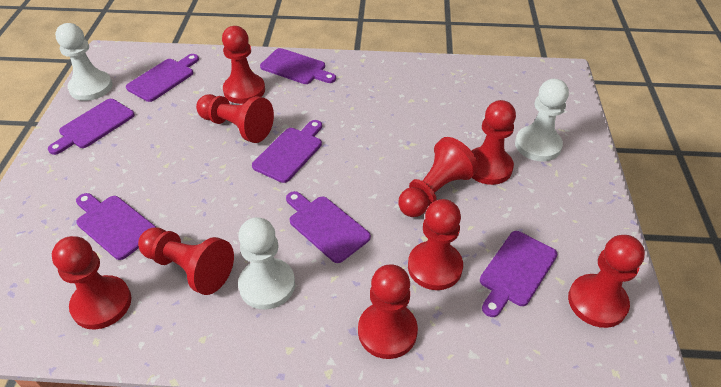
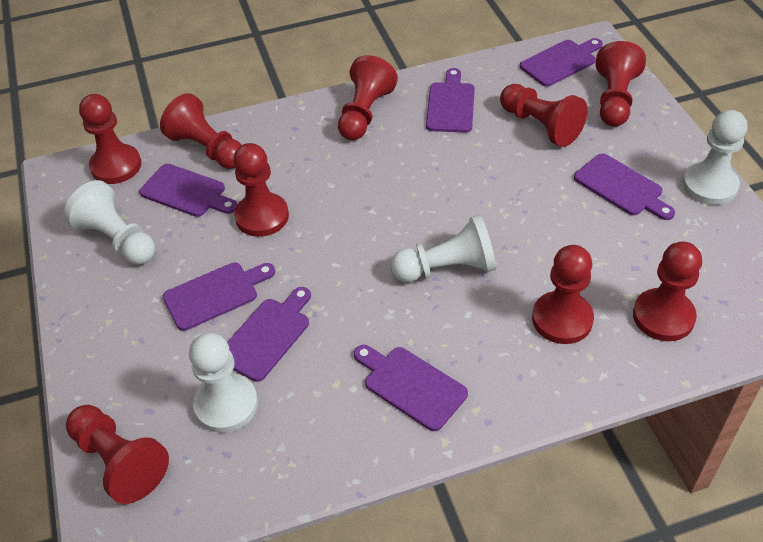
white pawn: 3 -> 4

